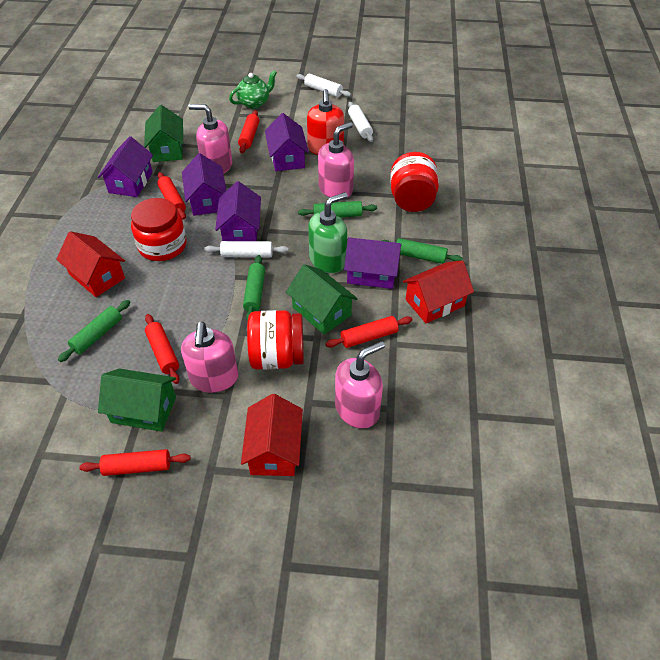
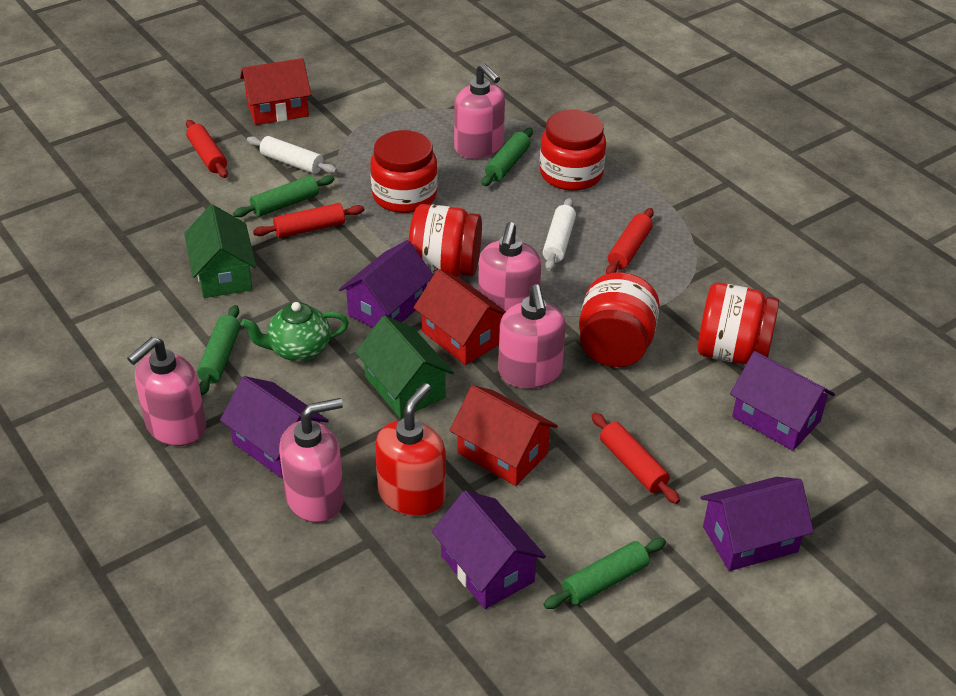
green house: 3 -> 2
green soap dispenser: 1 -> 0
pink soap dispenser: 4 -> 5
red jar: 3 -> 5
red rolling pin: 5 -> 4
white rolling pin: 3 -> 2

